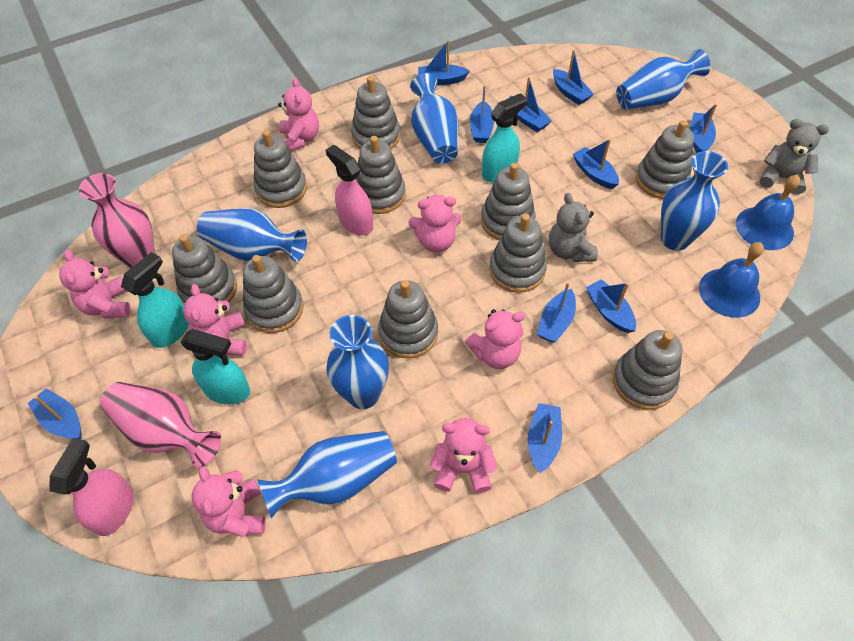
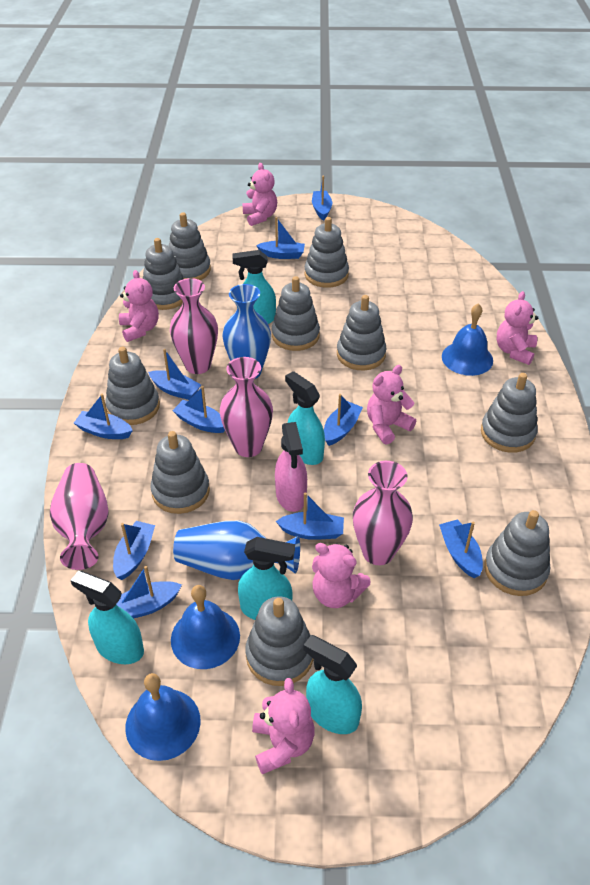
blue bell: 2 -> 3
blue vase: 6 -> 2
grey teddy bear: 2 -> 0
pink spray bottle: 2 -> 1
pink teddy bear: 7 -> 6
pink vase: 2 -> 4
turquoise spray bottle: 3 -> 5

